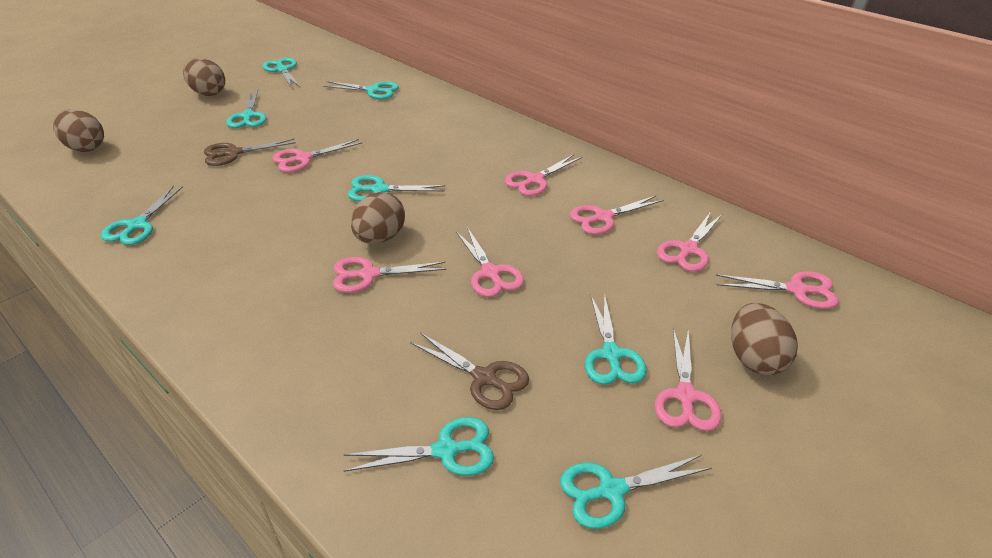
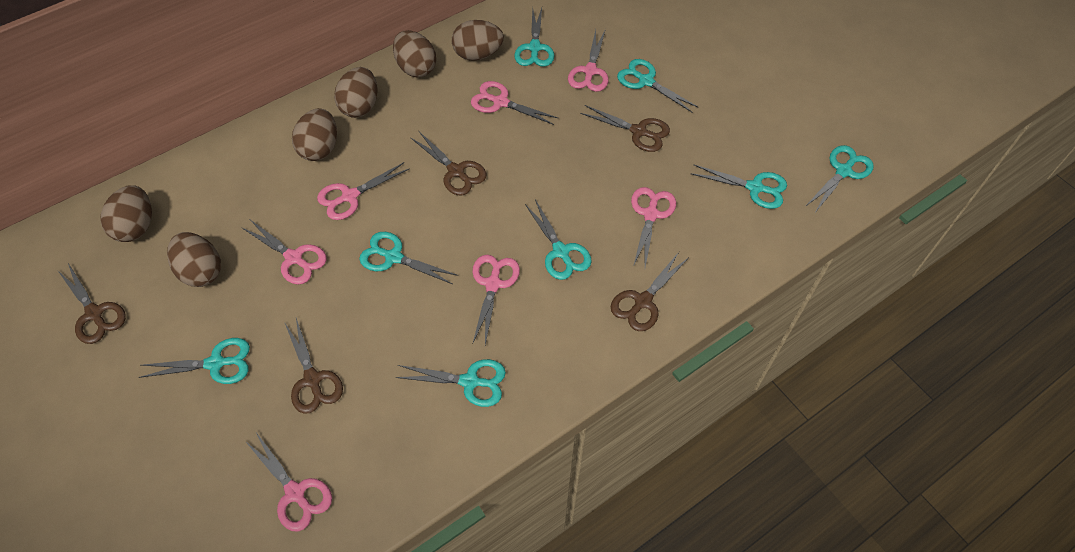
brown egg: 4 -> 6
brown scissors: 2 -> 5
pink scissors: 8 -> 7

